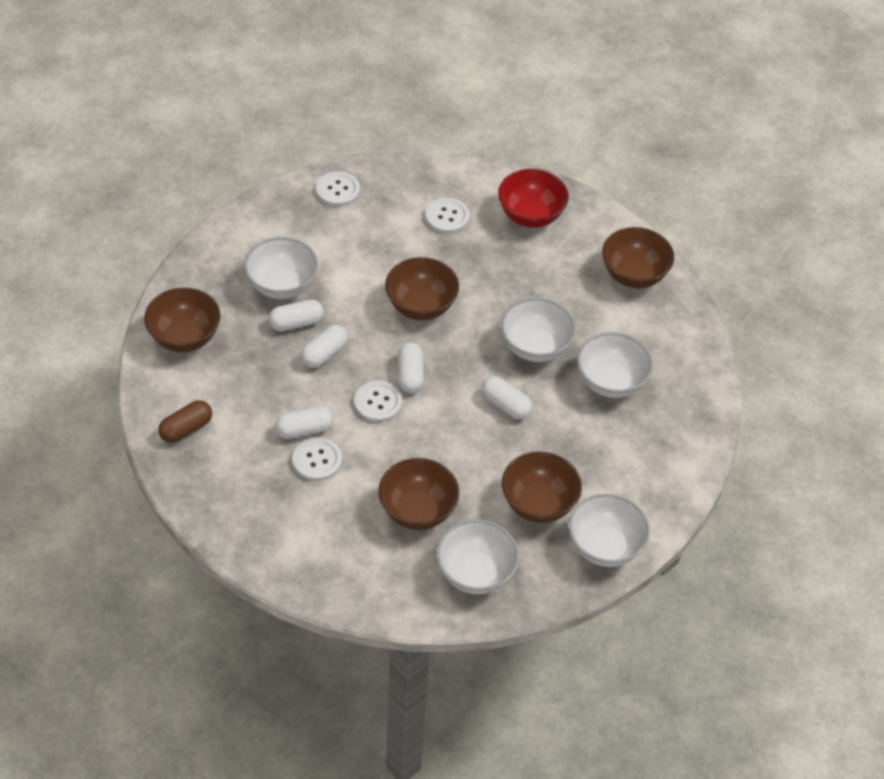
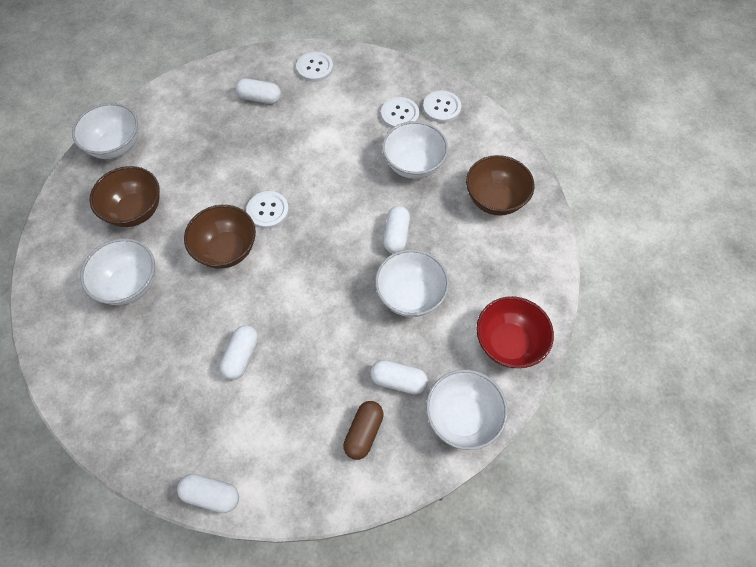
brown bowl: 5 -> 3

